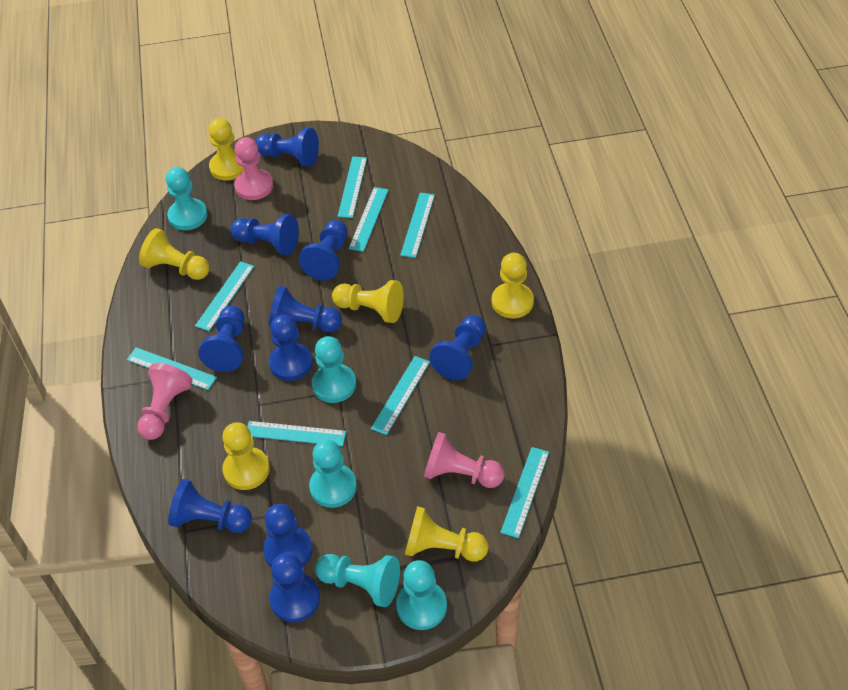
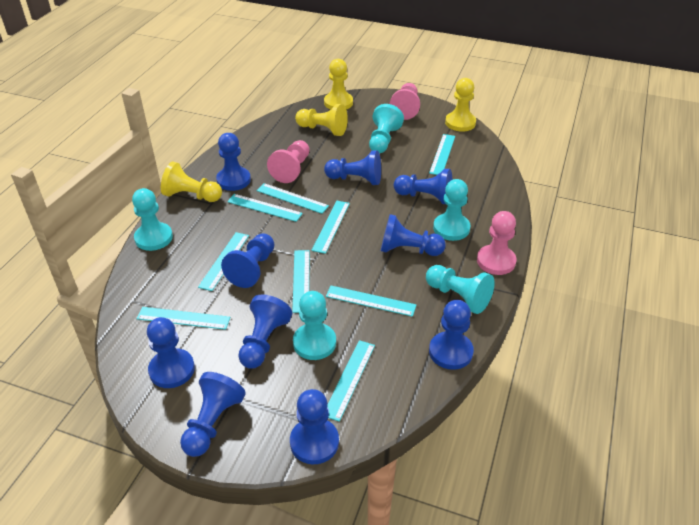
turquoise ruler: 8 -> 9
yellow pawn: 6 -> 4

